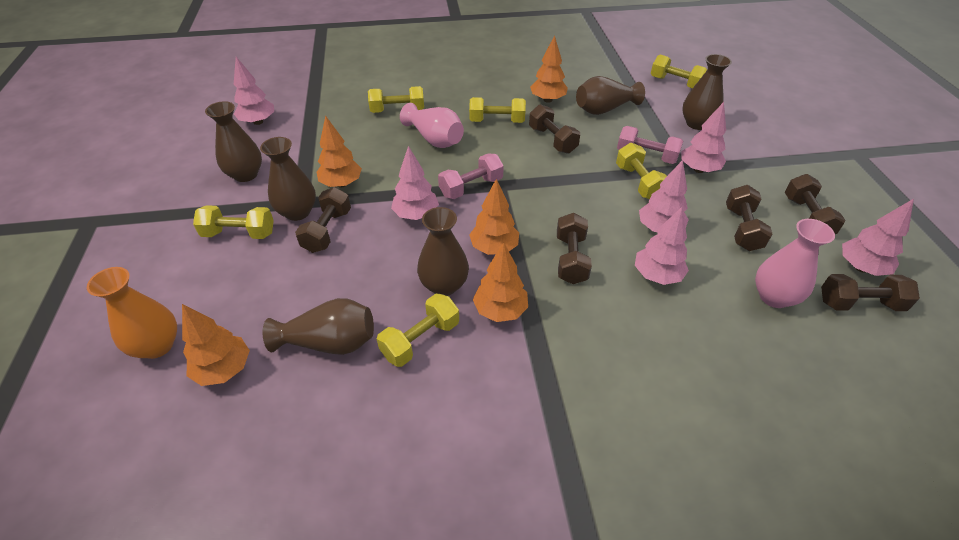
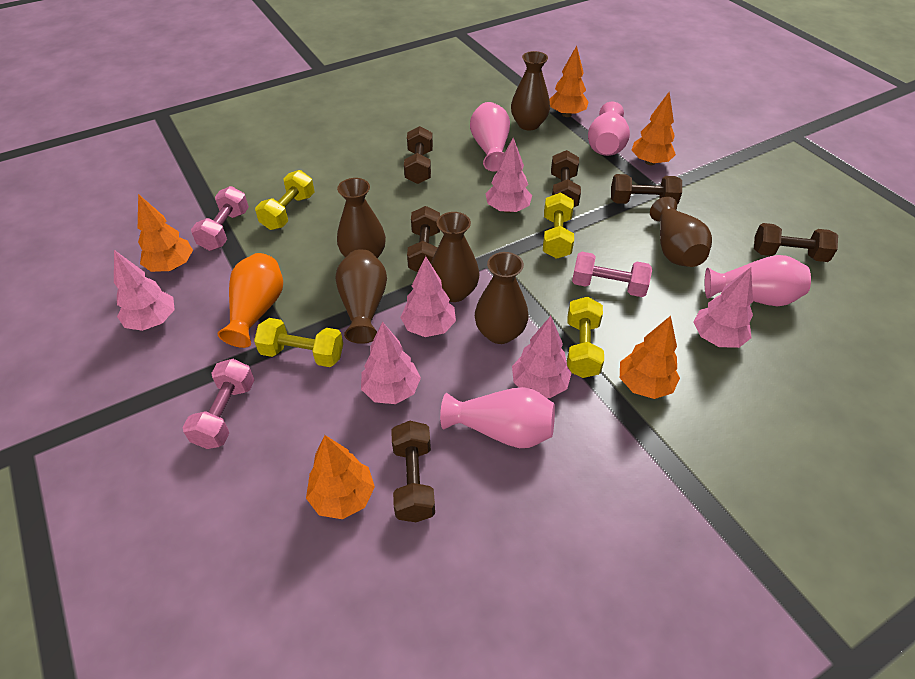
pink dumbbell: 2 -> 3
pink vase: 2 -> 4
yellow dumbbell: 6 -> 4

